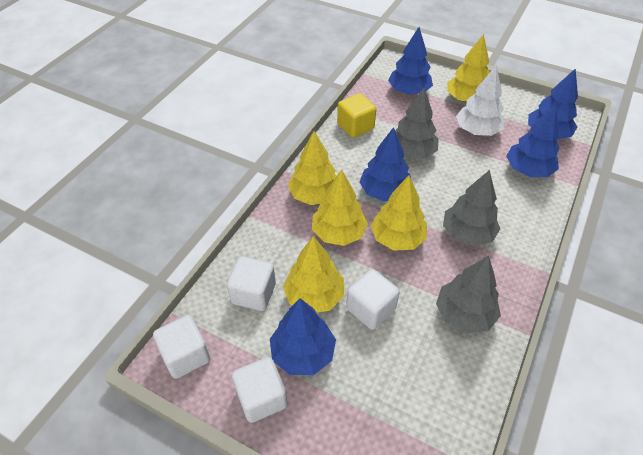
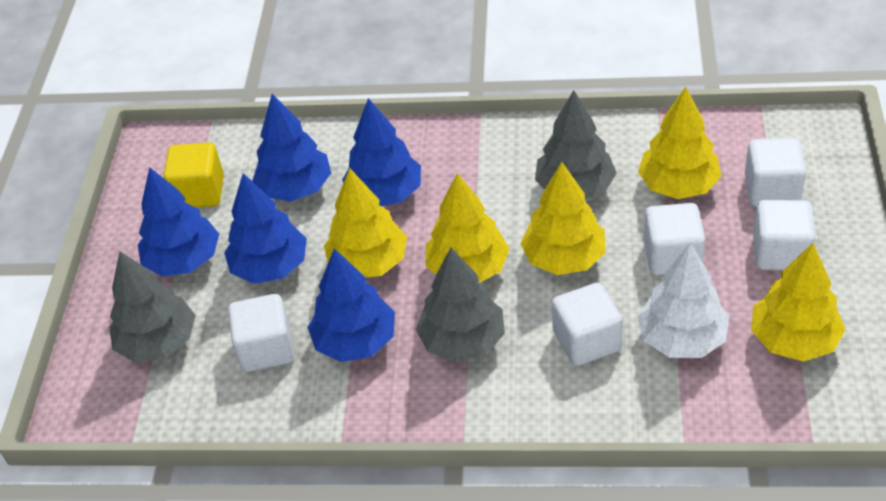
white cube: 4 -> 5

